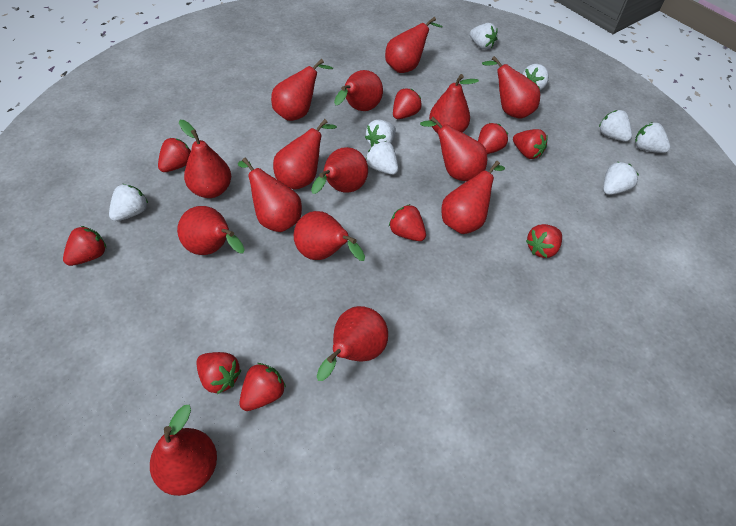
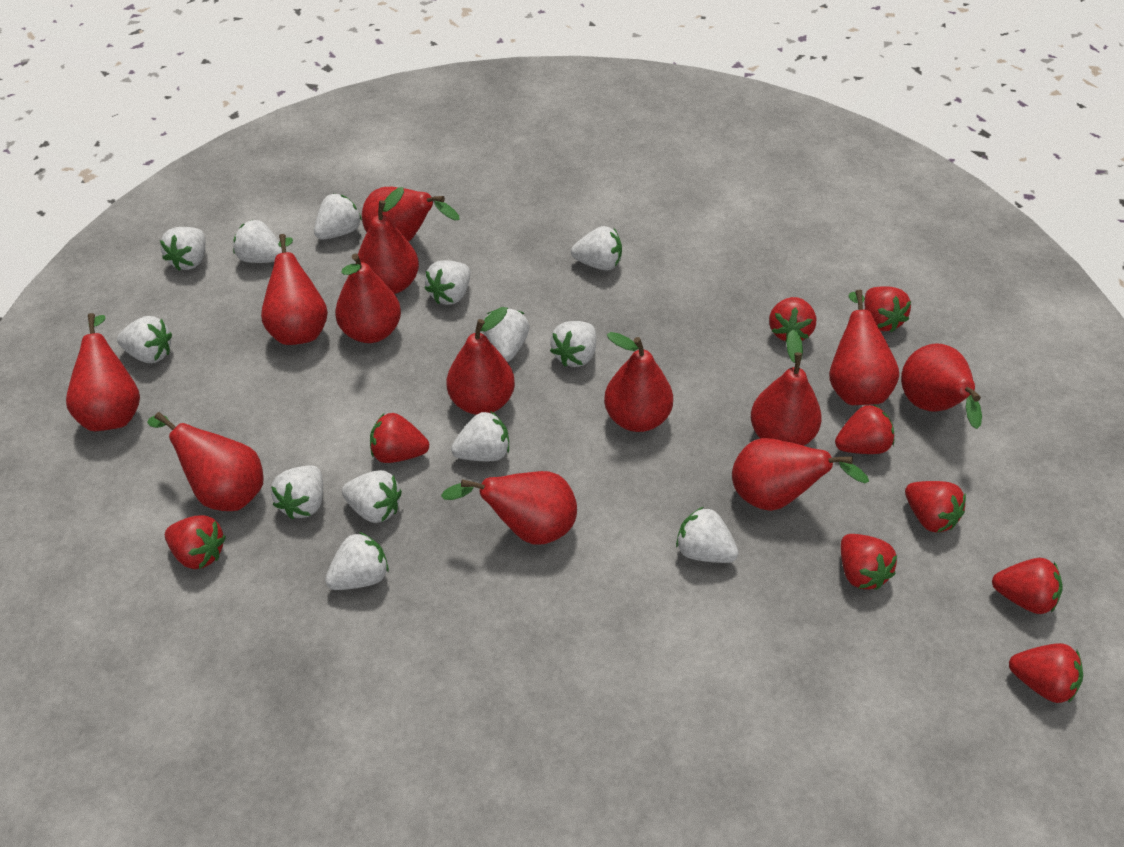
red pear: 15 -> 13
white strawberry: 8 -> 13

